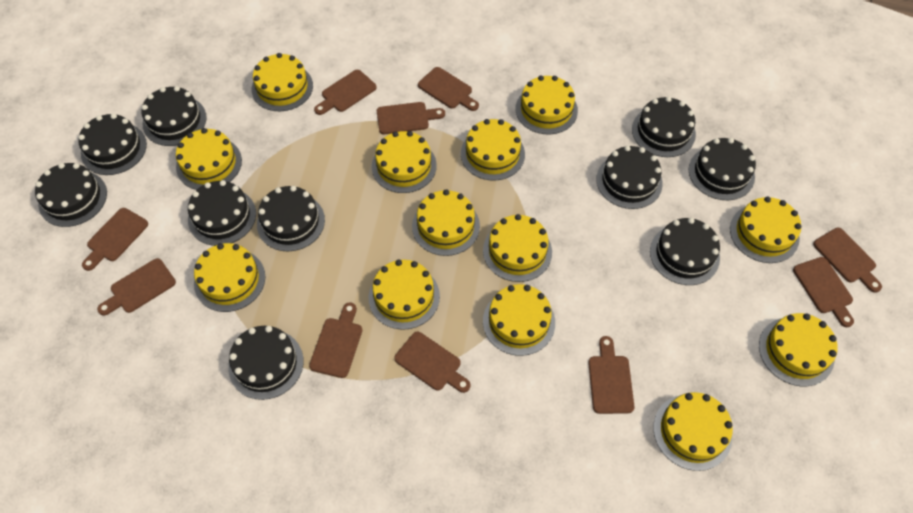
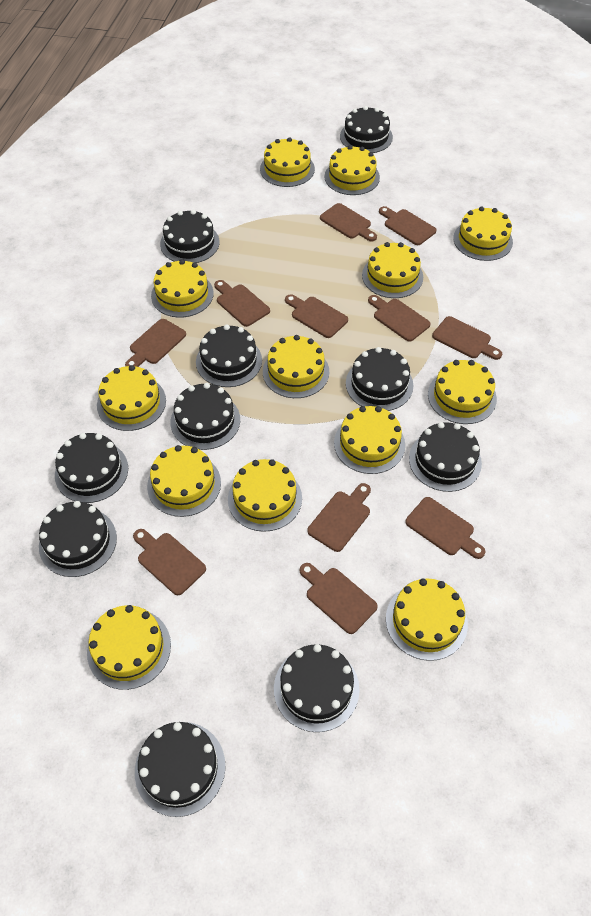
brown cutting board: 10 -> 11

